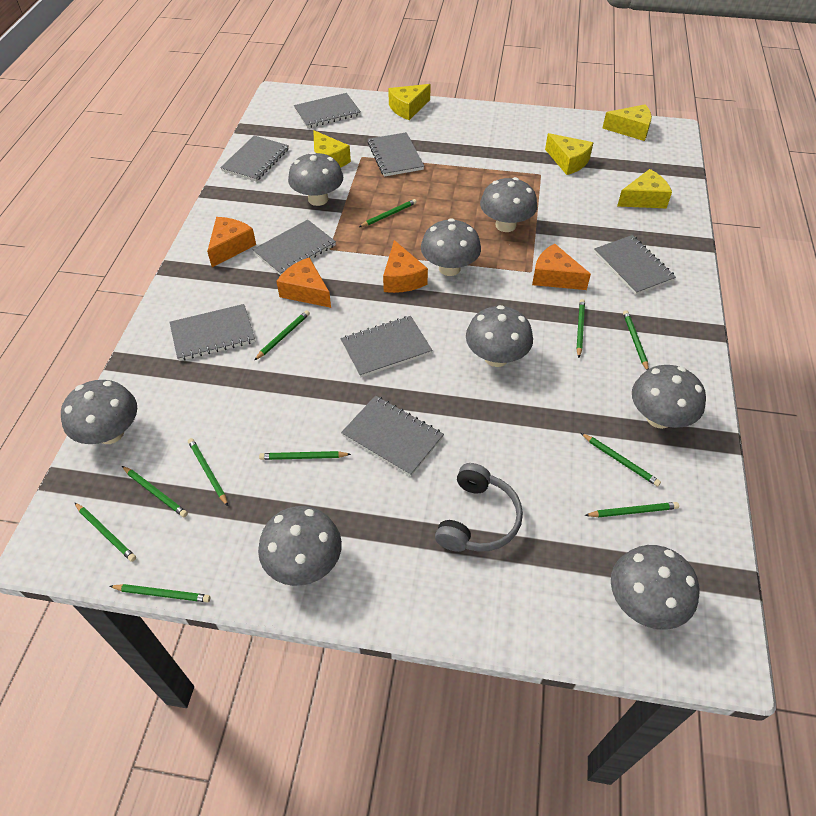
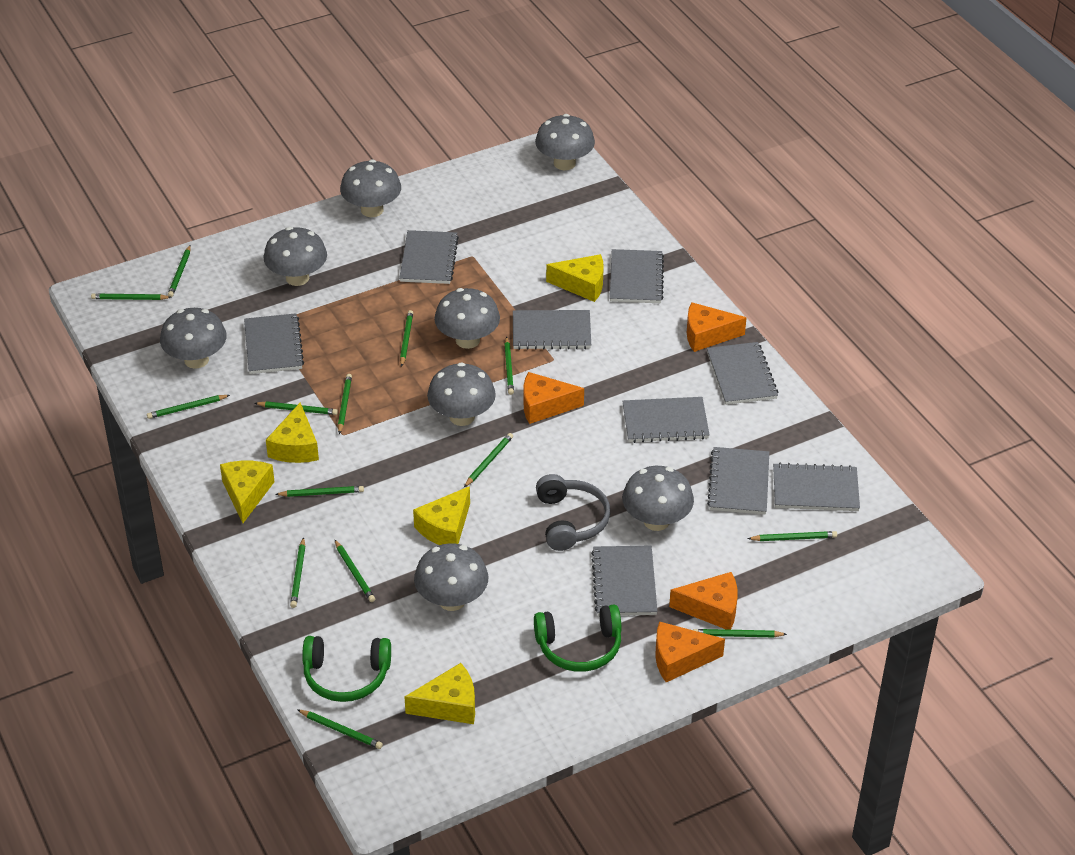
green headphones: 0 -> 2
green pencil: 11 -> 14
grey notebook: 8 -> 9

